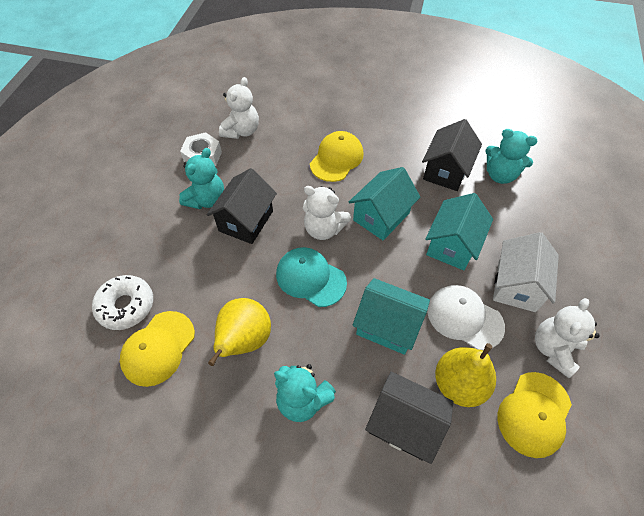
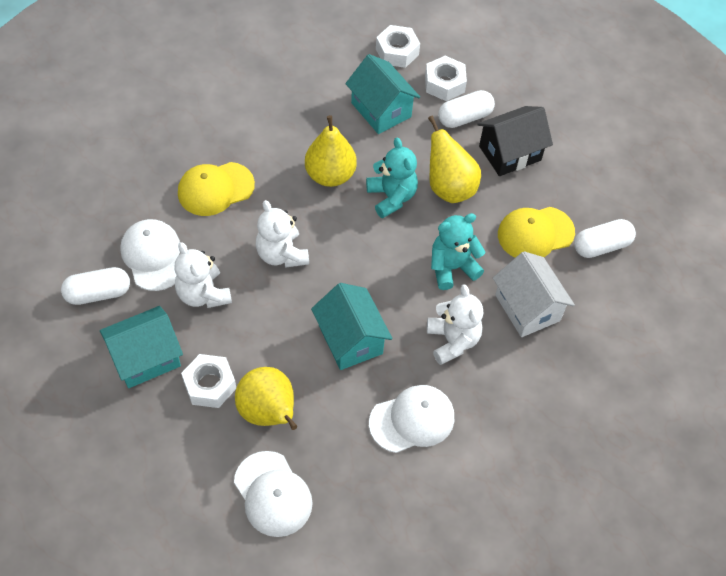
black house: 3 -> 1
turquoise cap: 1 -> 0
turquoise teddy bear: 3 -> 2
white cap: 1 -> 3
white capsule: 0 -> 3
white donut: 1 -> 0
white nut: 1 -> 3
yellow cap: 3 -> 2
yellow pear: 2 -> 3

